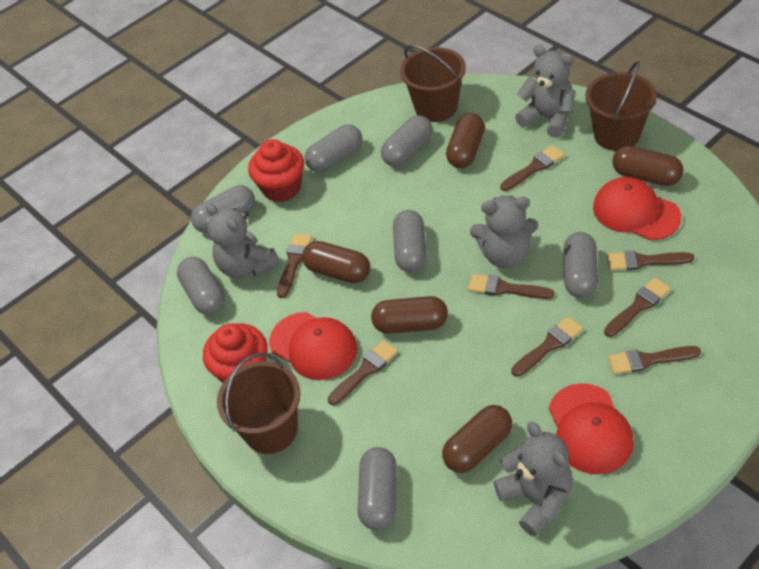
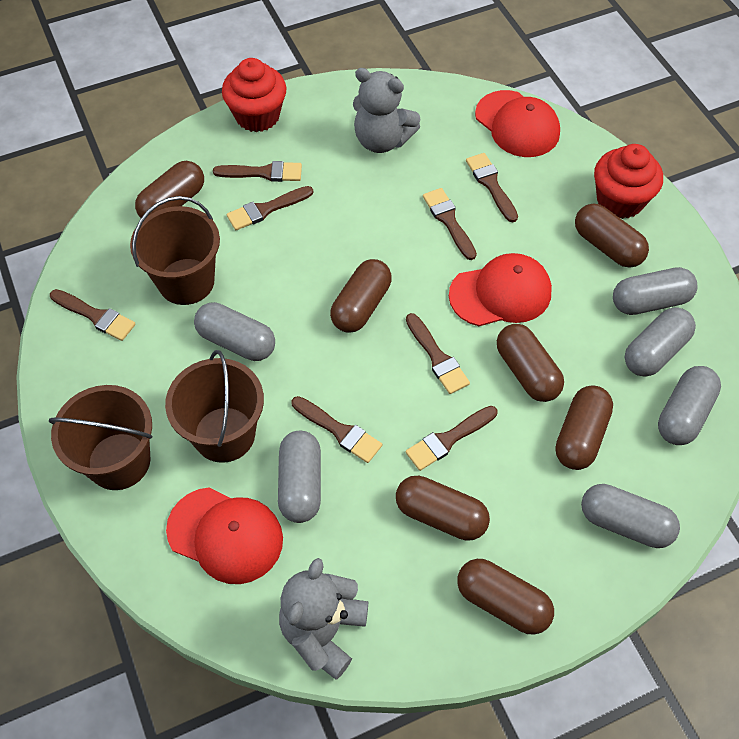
brown capsule: 5 -> 7
grey capsule: 7 -> 6
grey teddy bear: 4 -> 2

